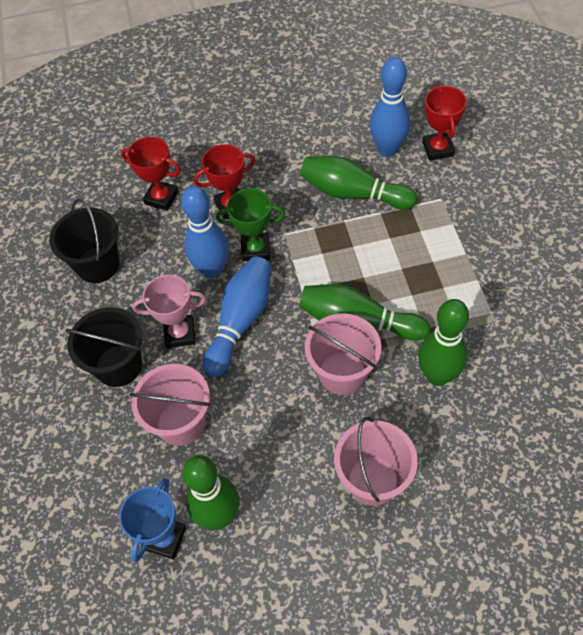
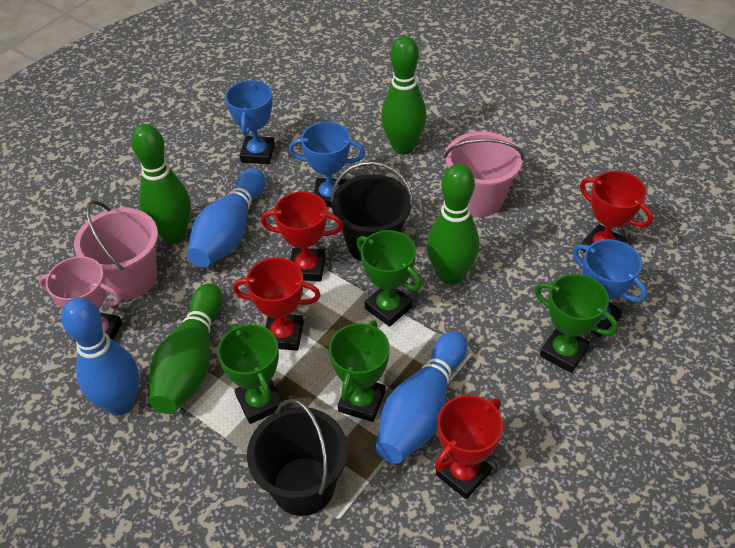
blue trophy: 1 -> 3
green trophy: 1 -> 4
pink bucket: 3 -> 2
red trophy: 3 -> 4

